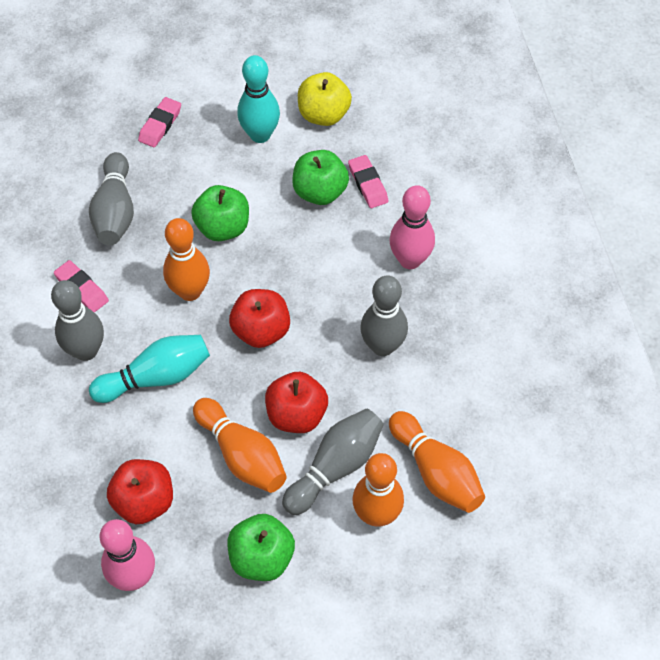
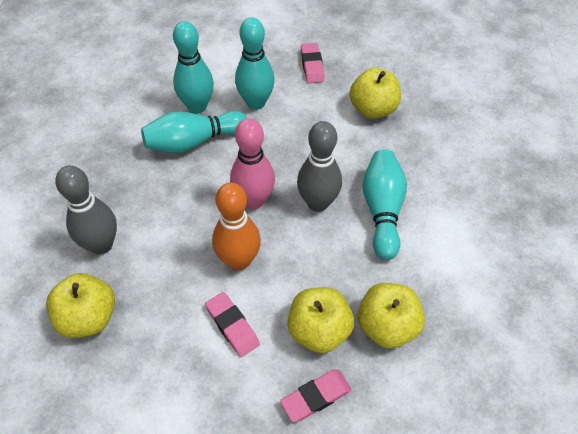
green apple: 3 -> 0
grey bowling pin: 4 -> 2
orange bowling pin: 4 -> 1
pink bowling pin: 2 -> 1
red apple: 3 -> 0
turquoise bowling pin: 2 -> 4
yellow apple: 1 -> 4

